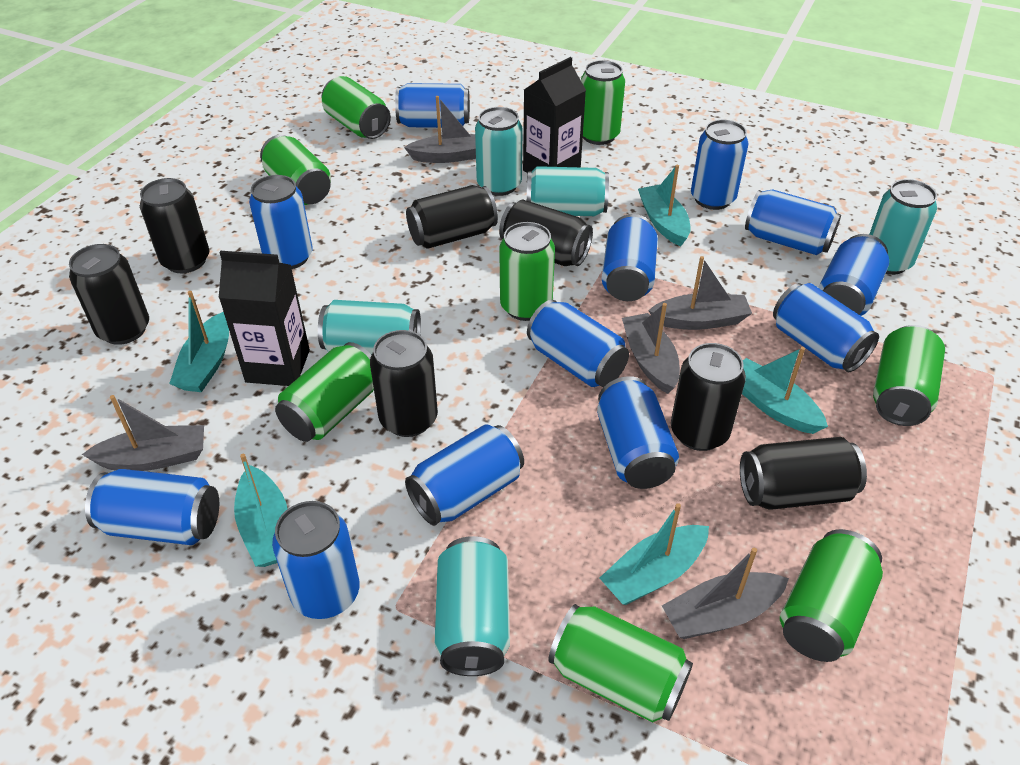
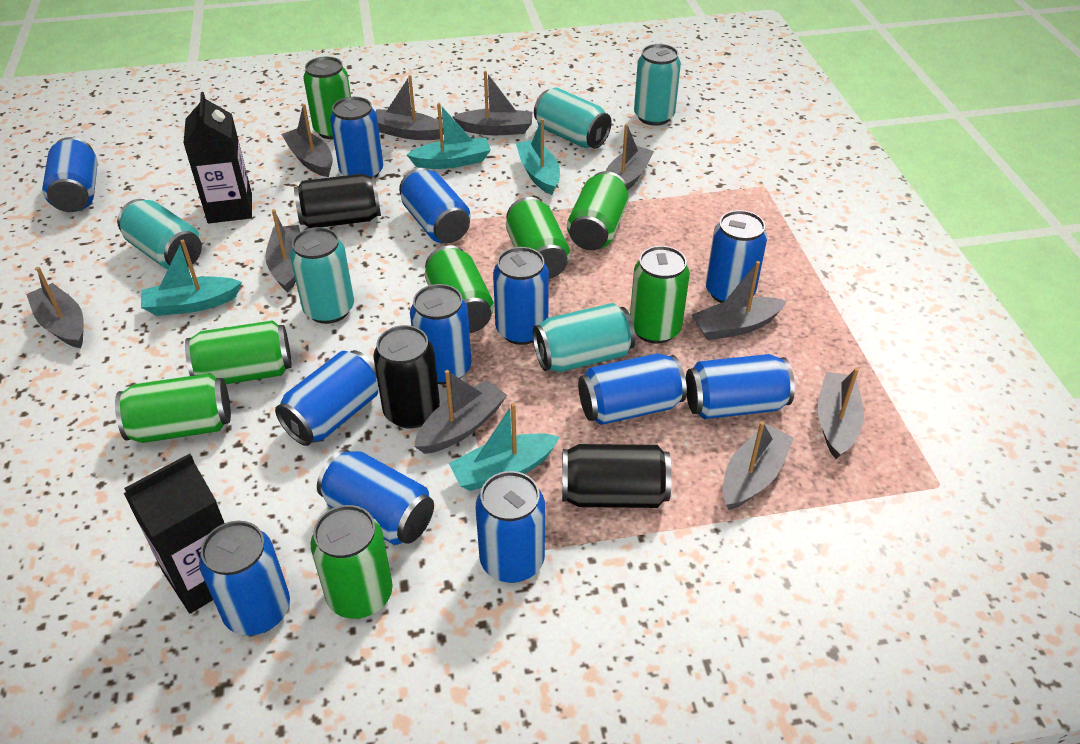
black can: 7 -> 3
grey boat: 5 -> 10
turquoise boat: 5 -> 4

